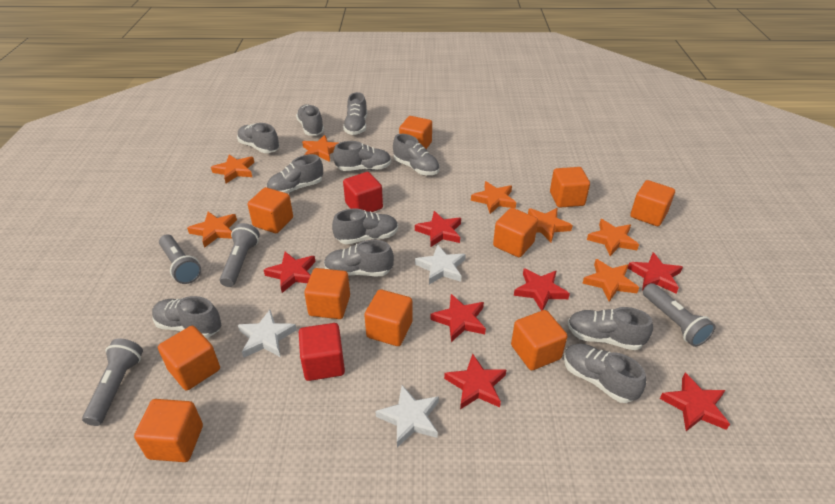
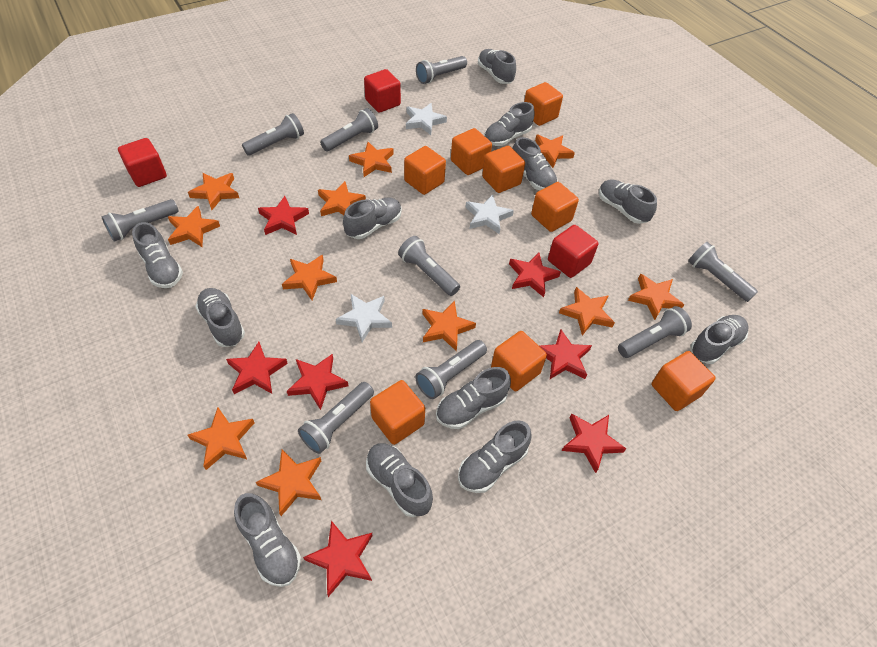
grey flashlight: 4 -> 9
grey shoe: 11 -> 12
orange cube: 10 -> 8
orange star: 7 -> 11
red cube: 2 -> 3

